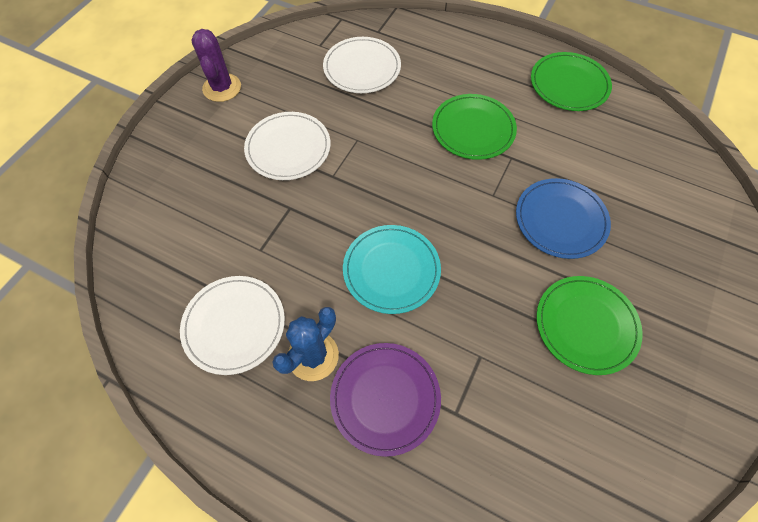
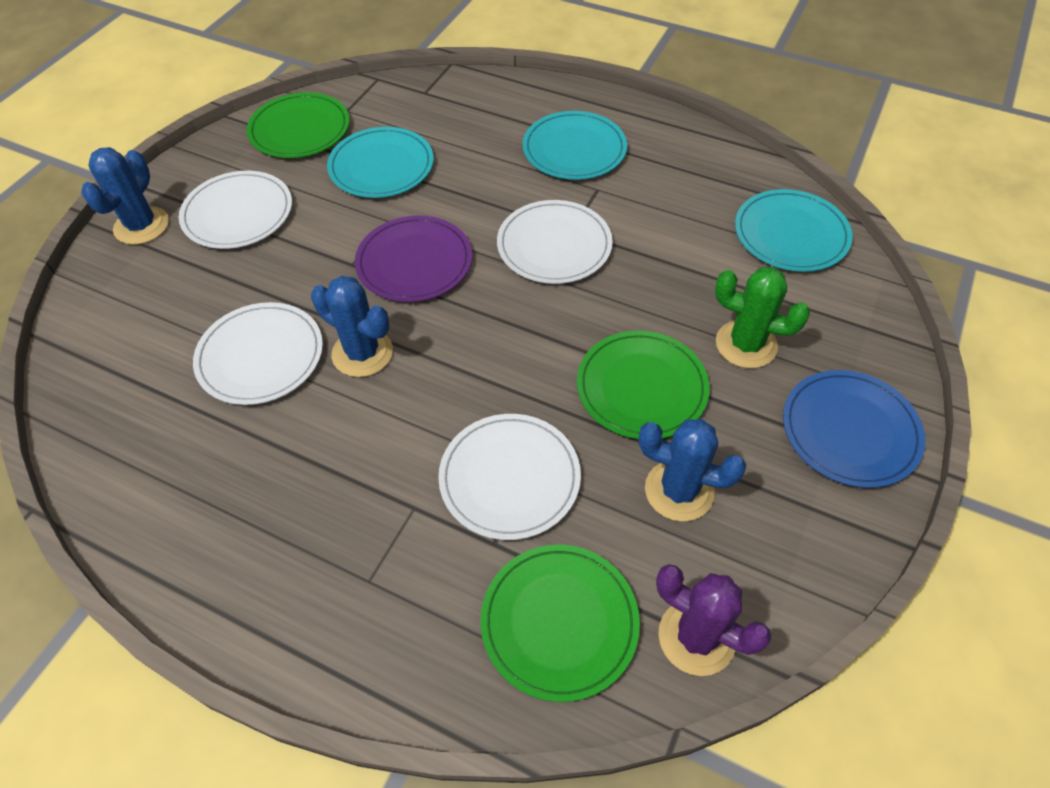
blue cactus: 1 -> 3
green cactus: 0 -> 1
turquoise plate: 1 -> 3
white plate: 3 -> 4

